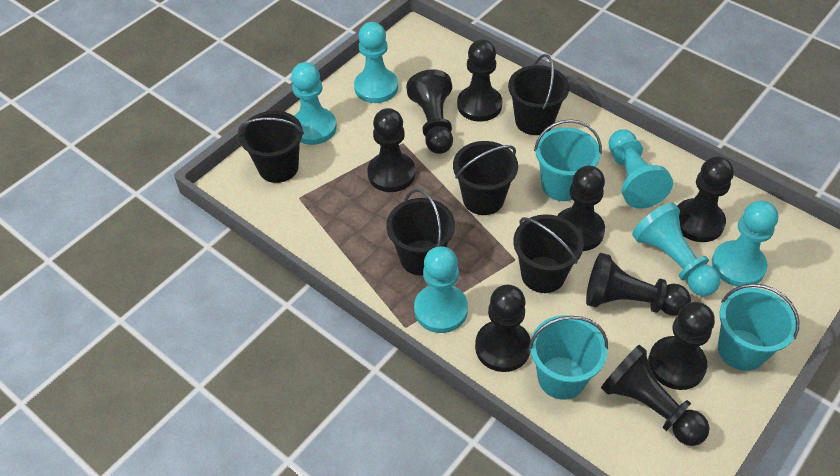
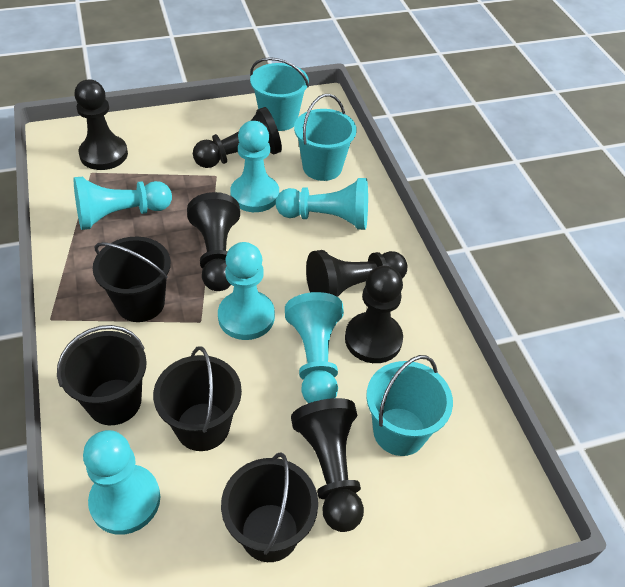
black bucket: 5 -> 4
black pawn: 9 -> 6

